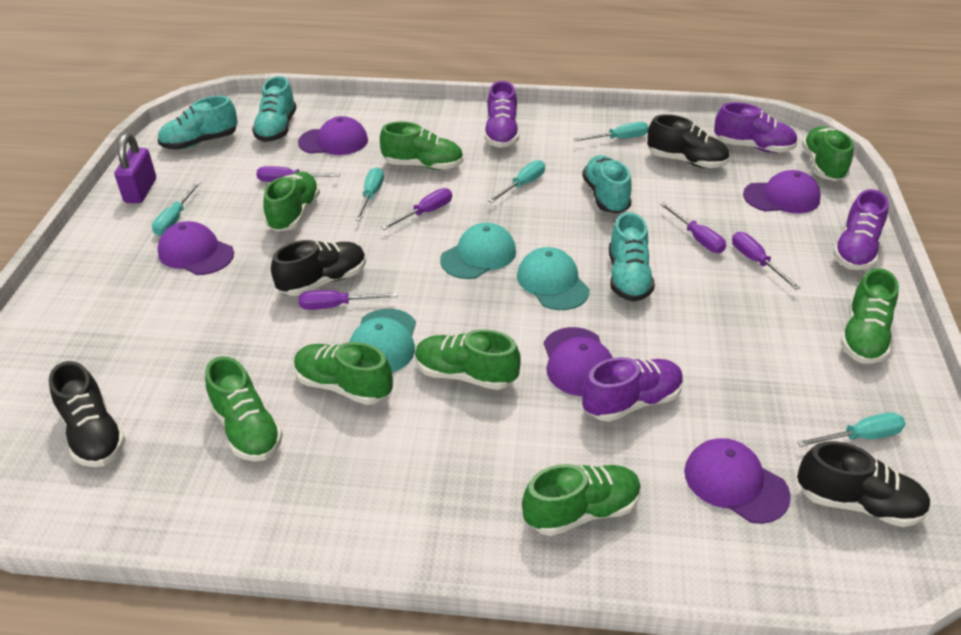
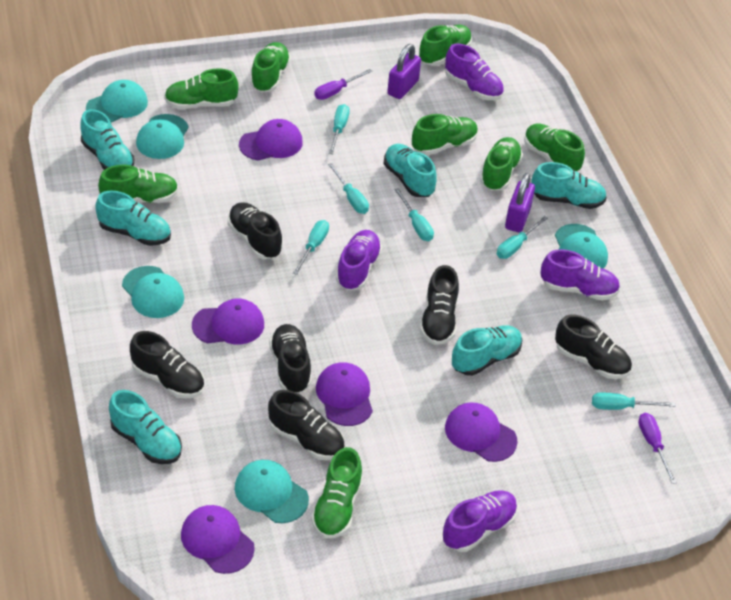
black shoe: 4 -> 6
purple padlock: 1 -> 2
purple screwdriver: 5 -> 2
turquoise cap: 3 -> 5
turquoise screwdriver: 5 -> 6
turquoise shoe: 4 -> 6

